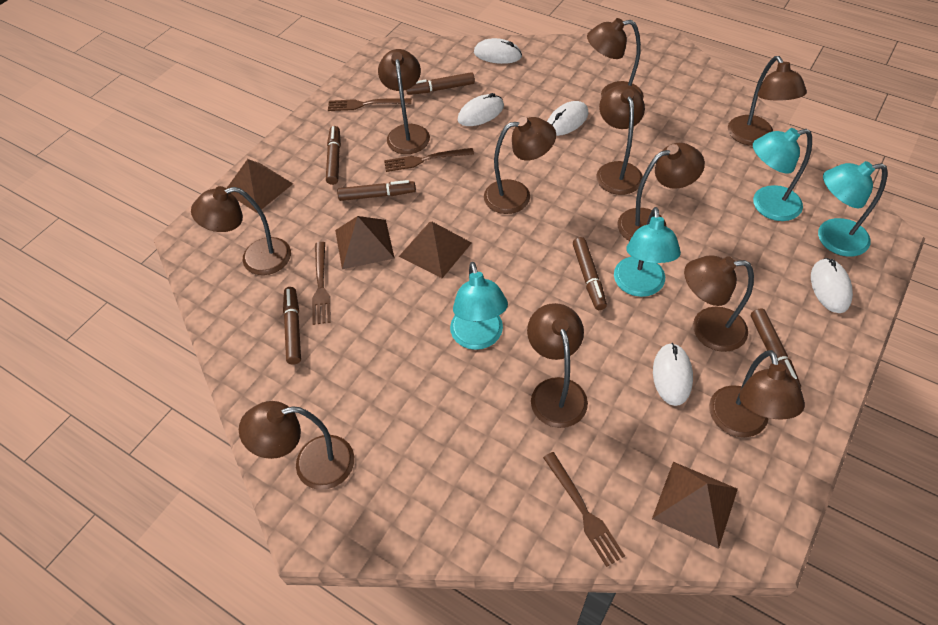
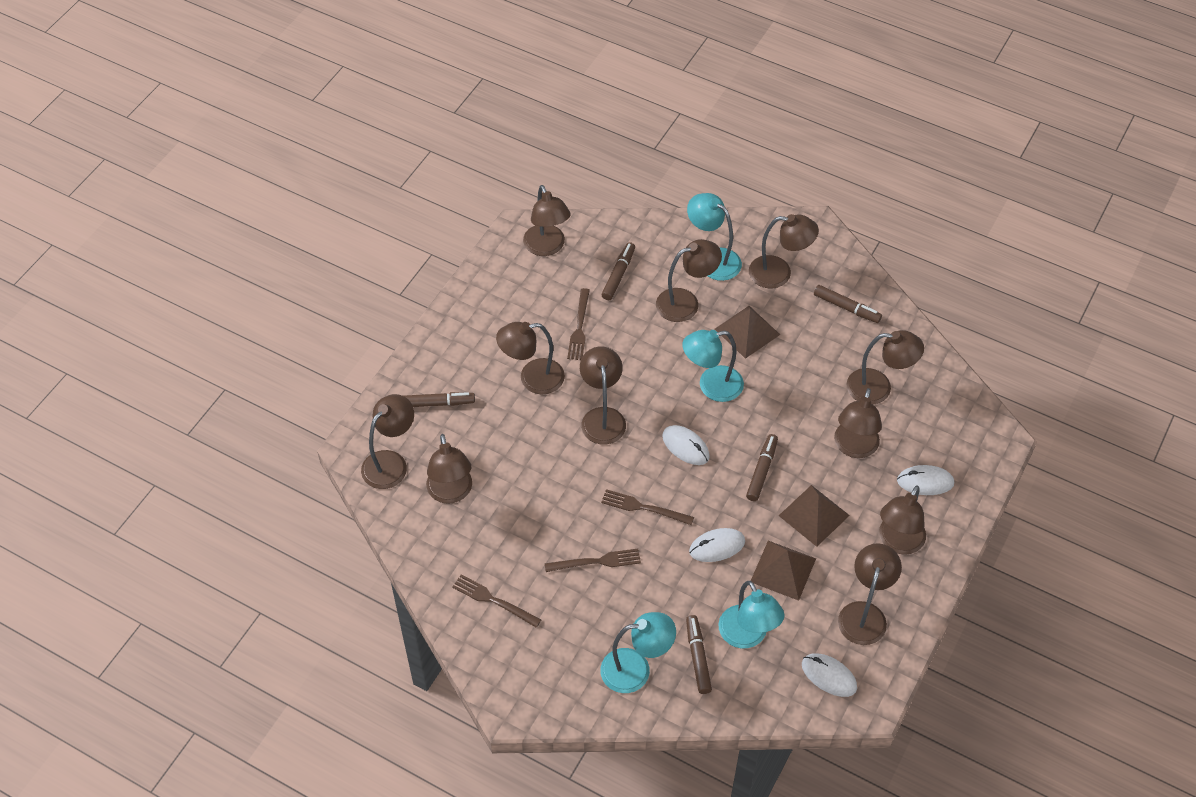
brown marker: 6 -> 5
brown pyramid: 4 -> 3
white mouse: 5 -> 4

